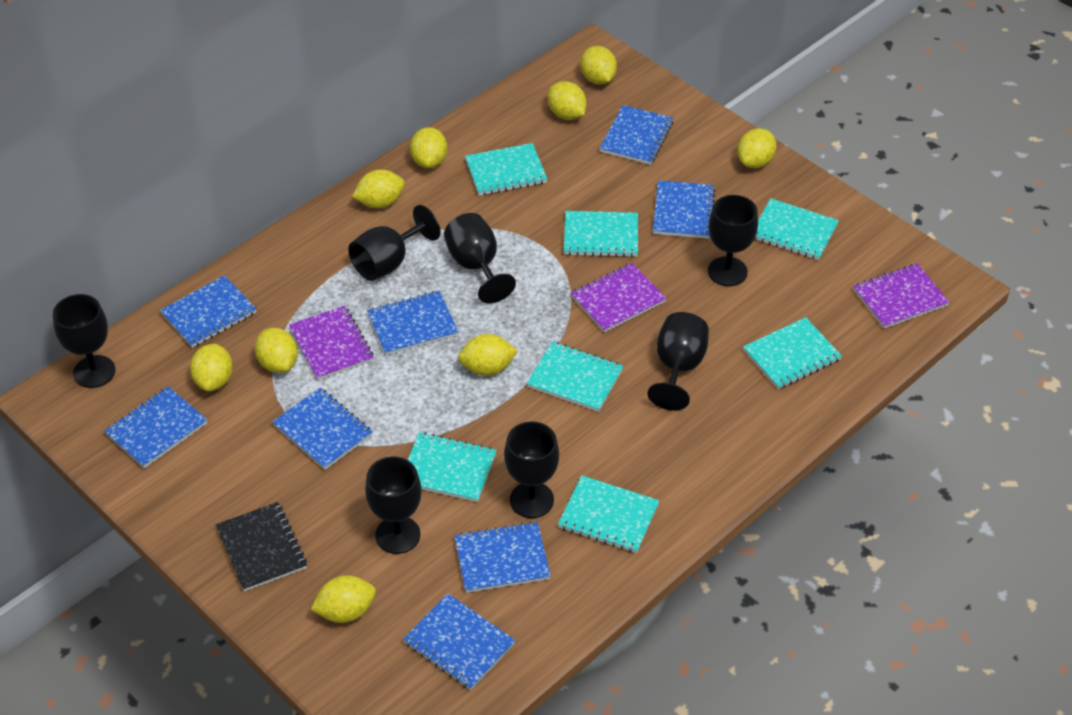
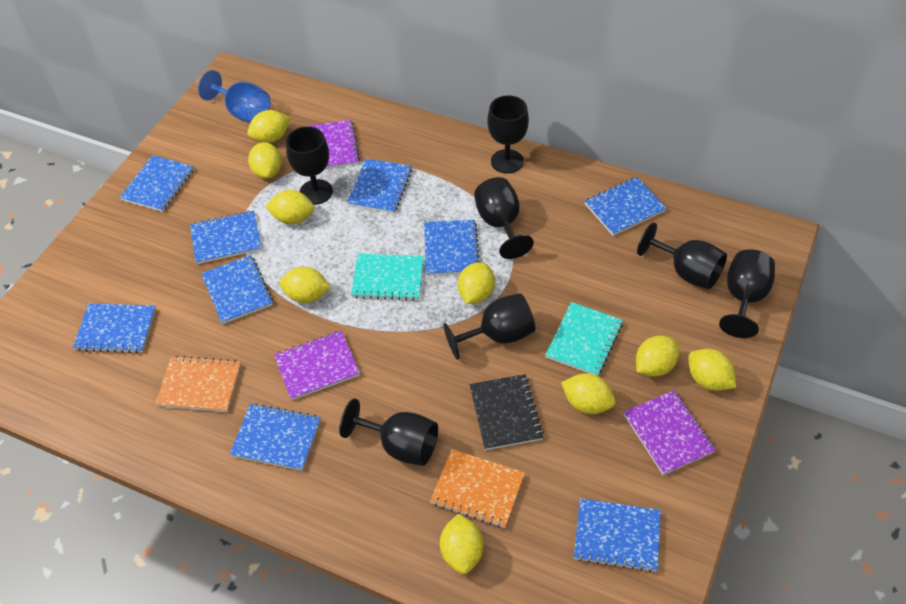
blue goblet: 0 -> 1
blue notebook: 8 -> 9
orange notebook: 0 -> 2
turquoise notebook: 7 -> 2

